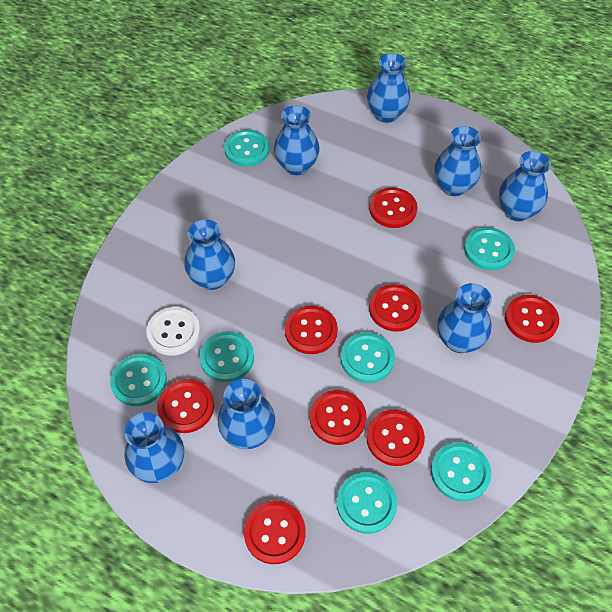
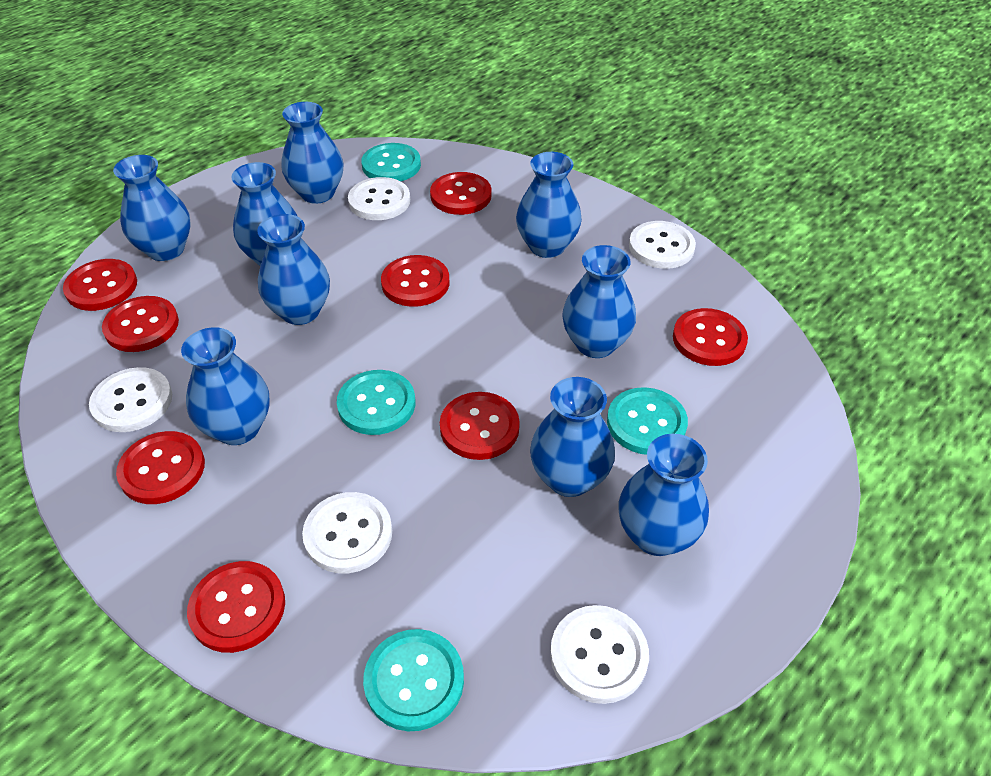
blue vase: 8 -> 9
turquoise button: 7 -> 4
white button: 1 -> 5

